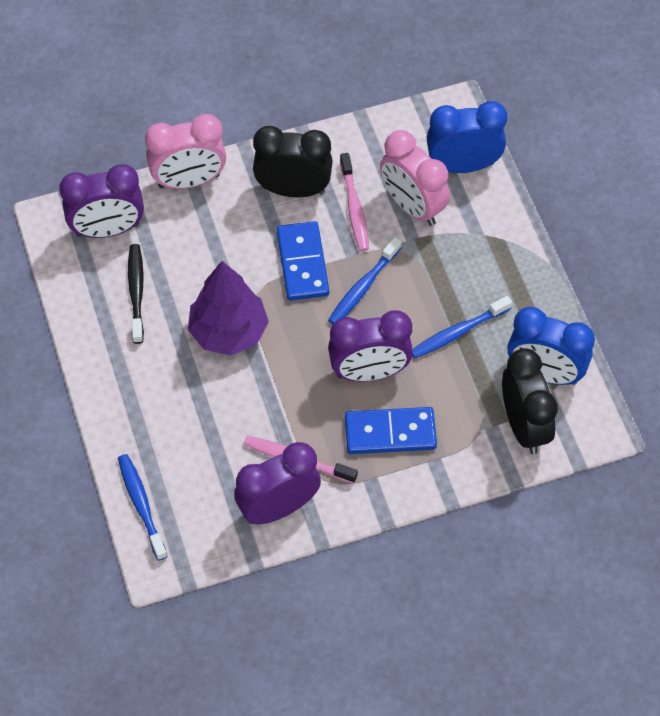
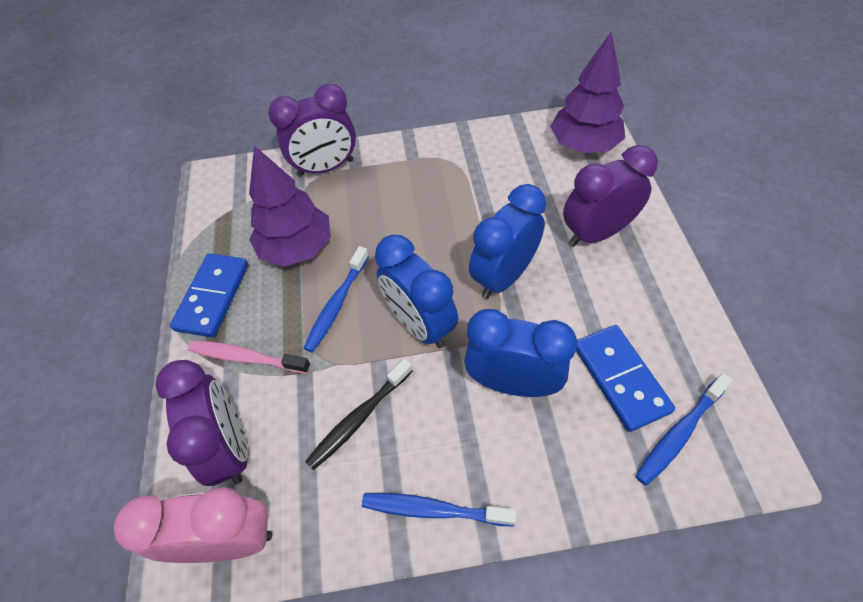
black clock: 2 -> 0
blue clock: 2 -> 3
pink clock: 2 -> 1
pink toothbrush: 2 -> 1
purple tree: 1 -> 2

